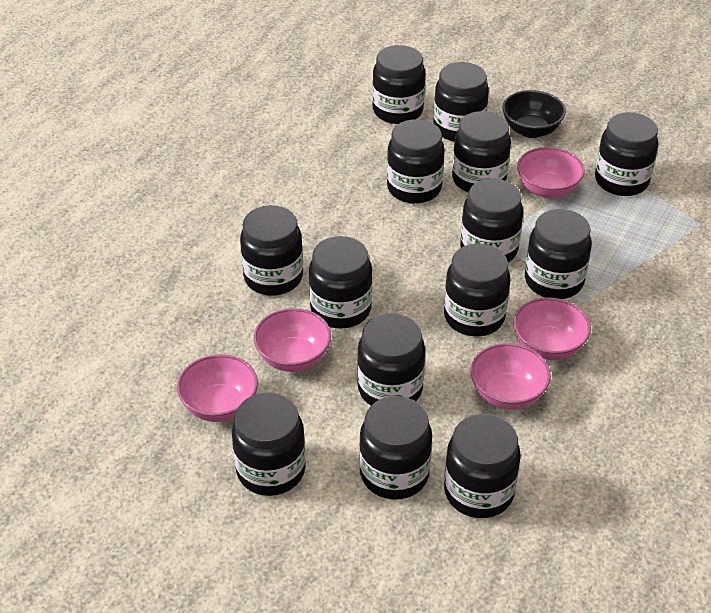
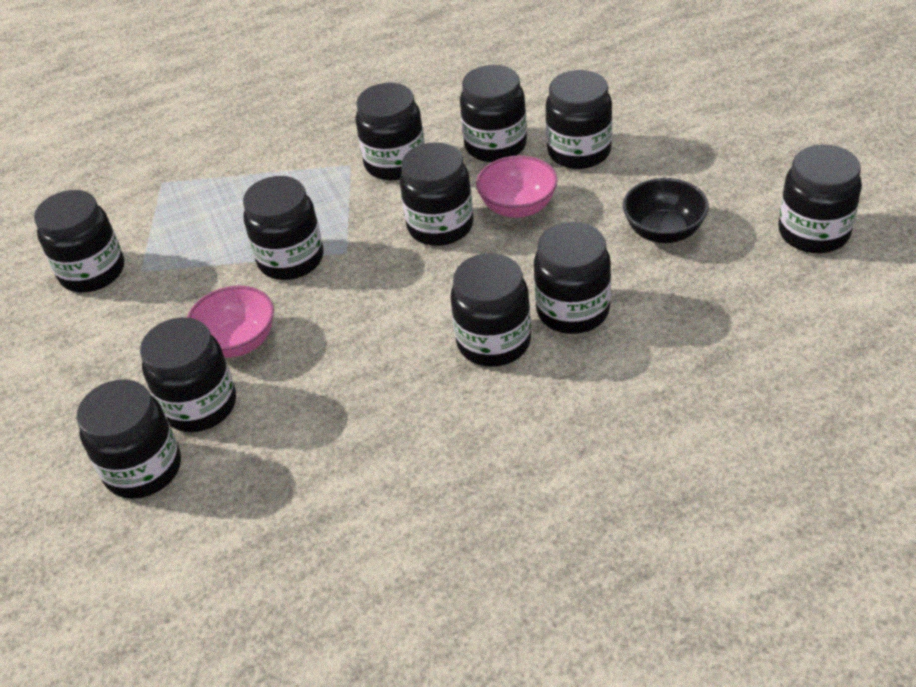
black jar: 14 -> 11
pink bowl: 5 -> 2

